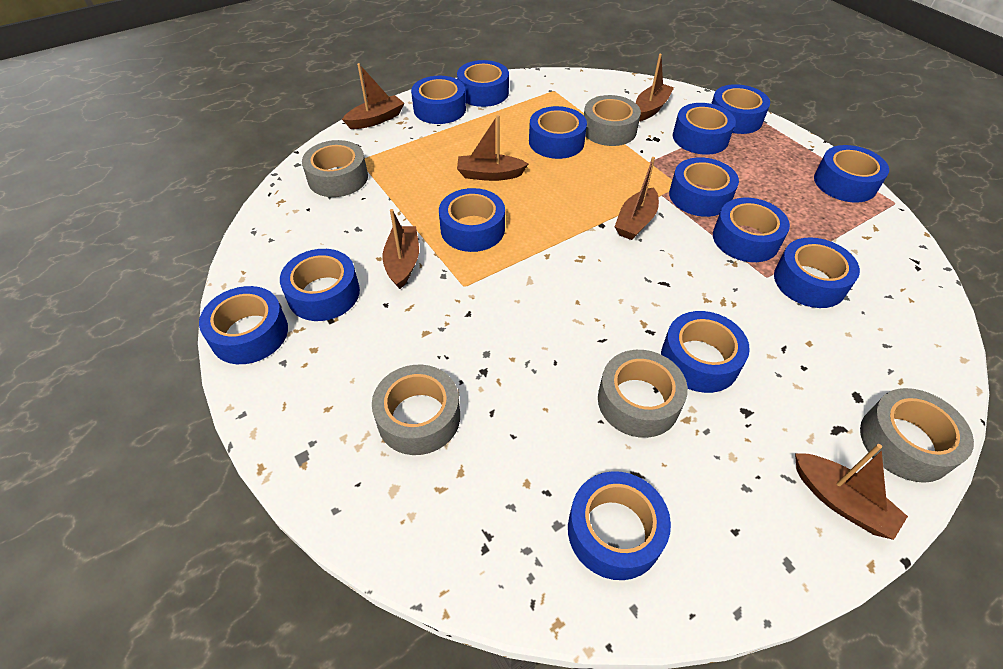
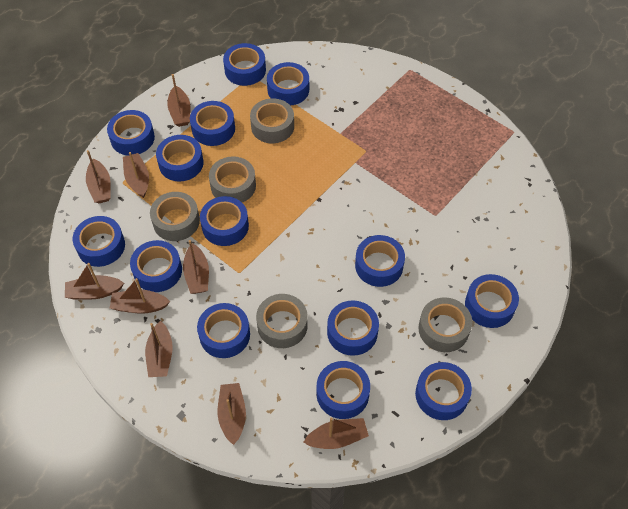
brown boat: 6 -> 9

